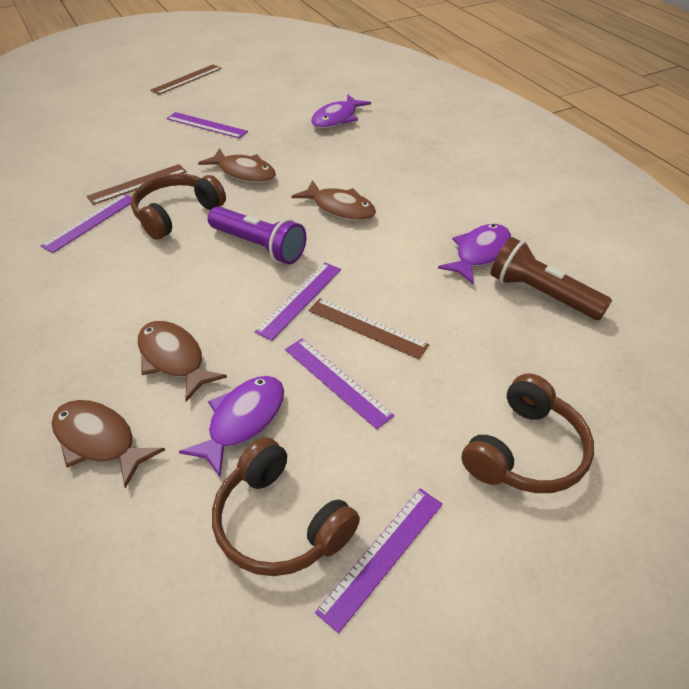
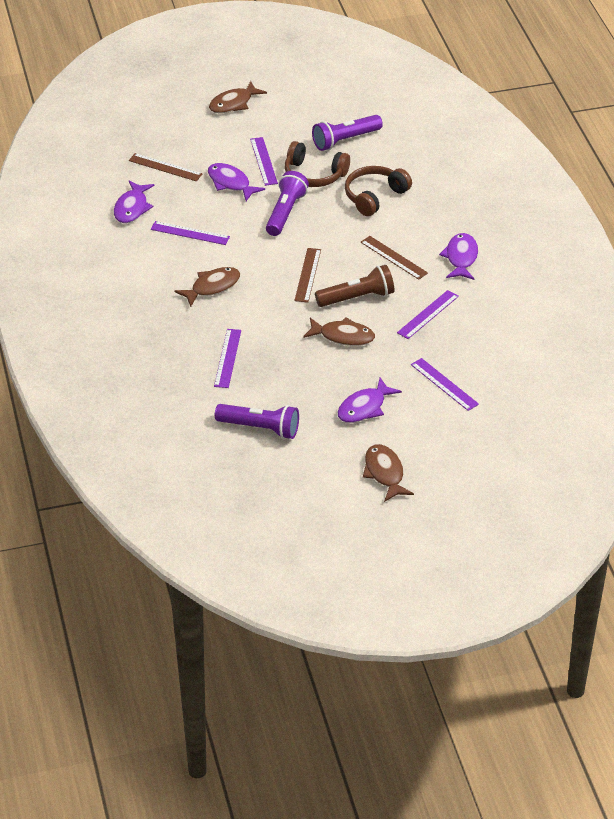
brown headphones: 3 -> 2
purple fish: 3 -> 4
purple flashlight: 1 -> 3

